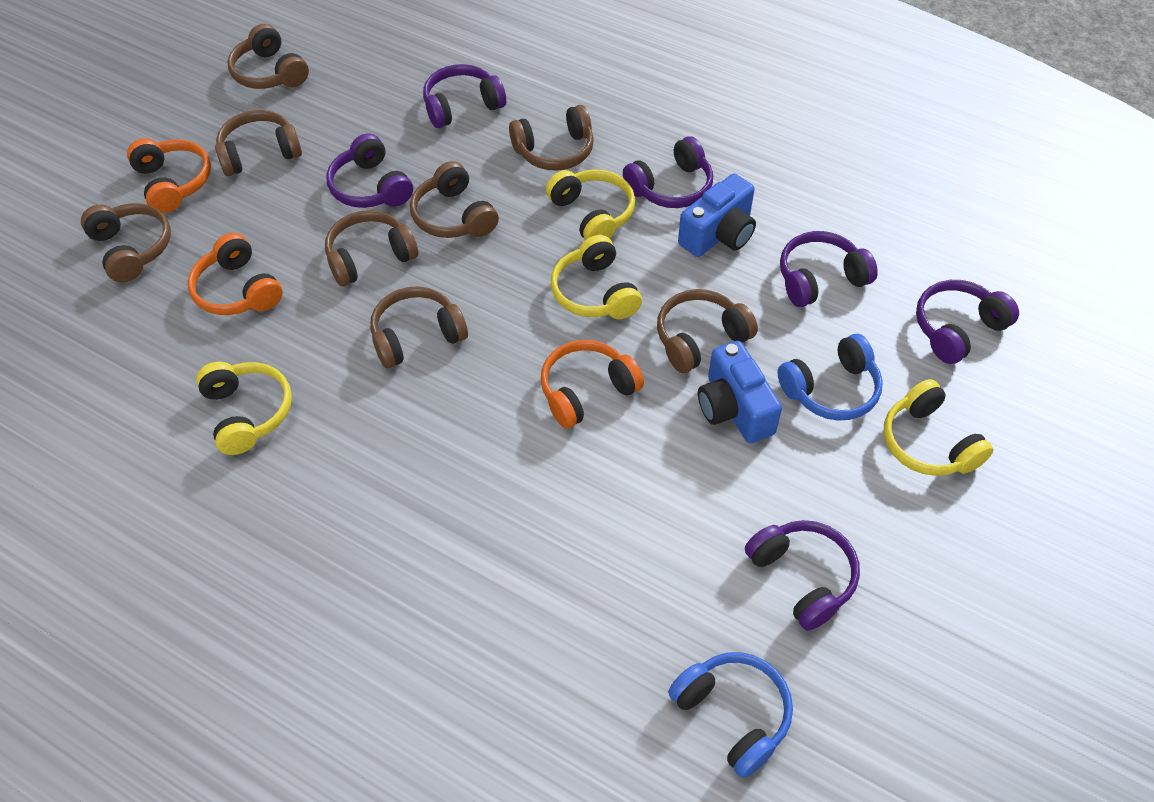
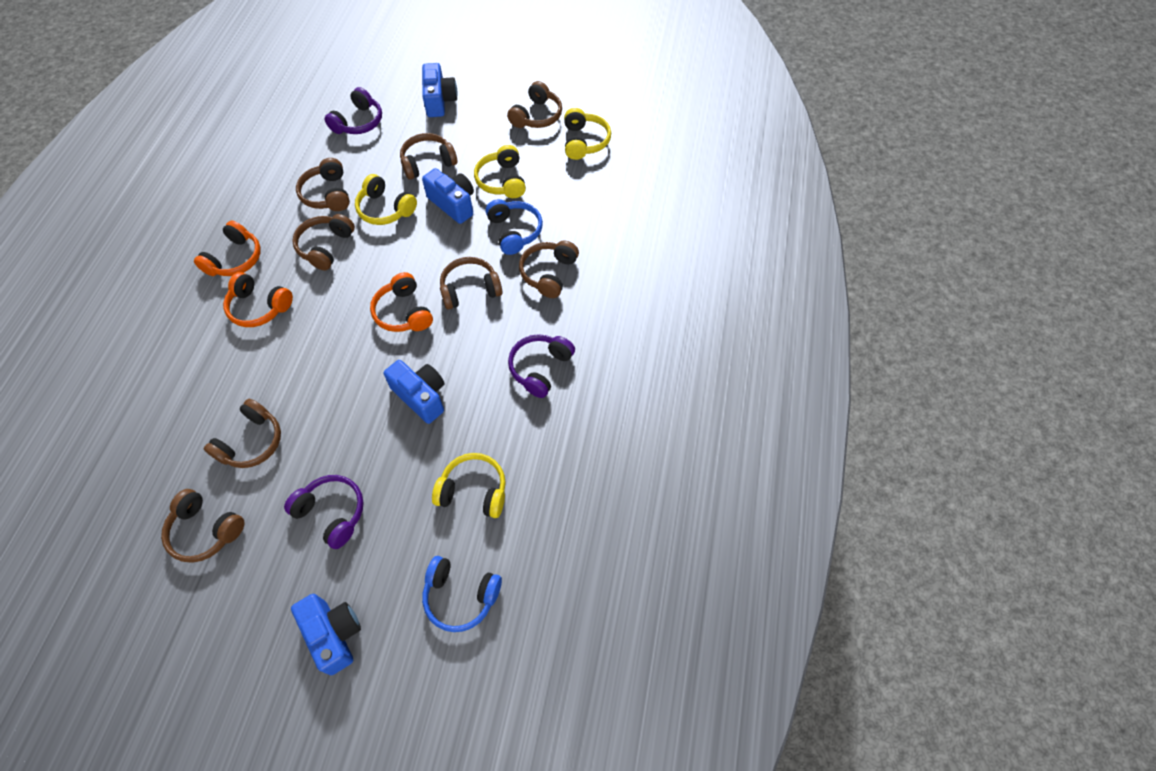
blue camera: 2 -> 4
purple headphones: 6 -> 3

